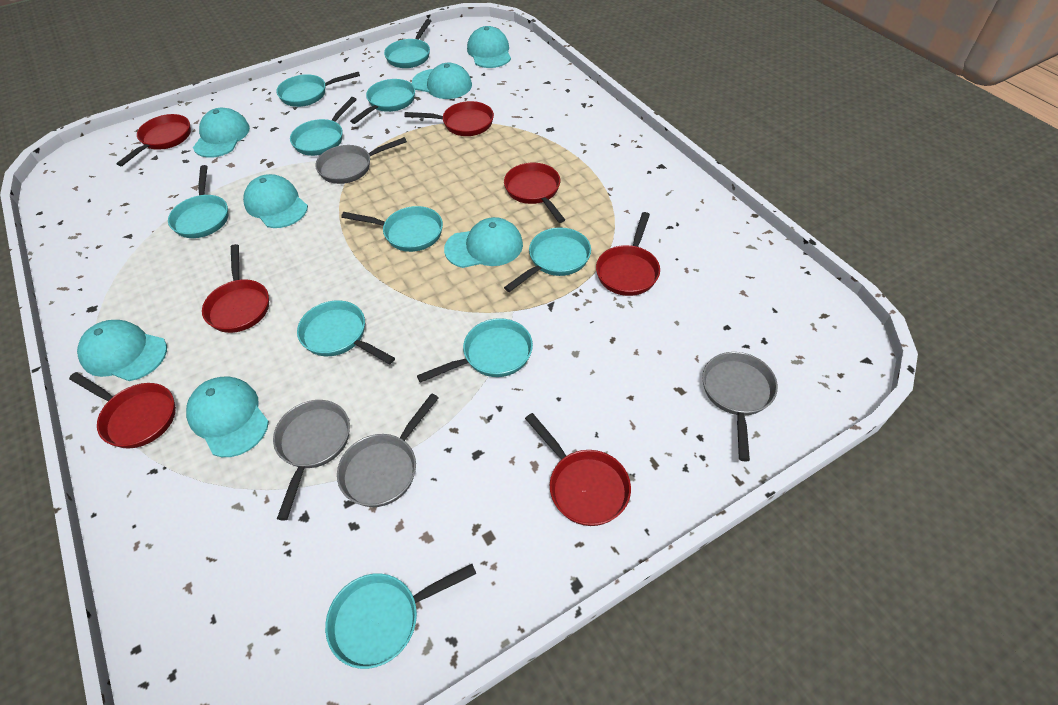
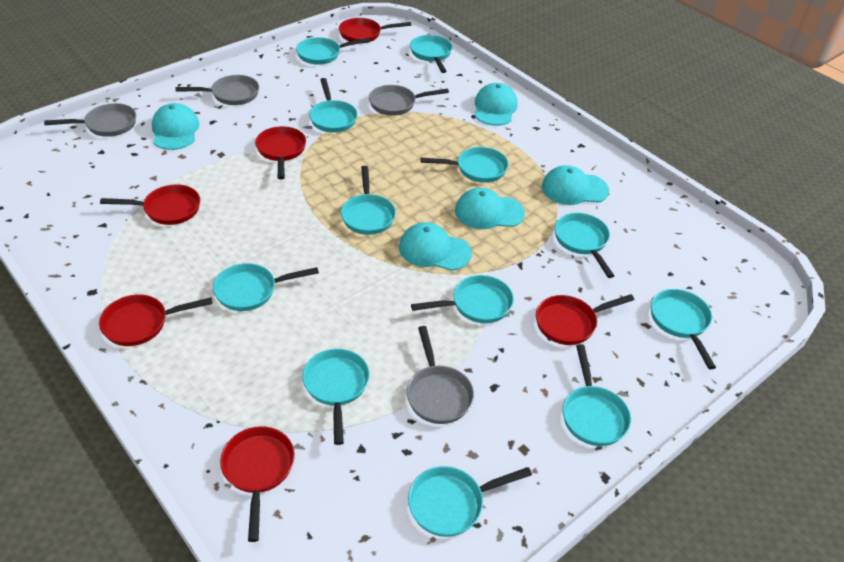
red pan: 7 -> 6
turquoise cap: 7 -> 5
turquoise pan: 10 -> 12

